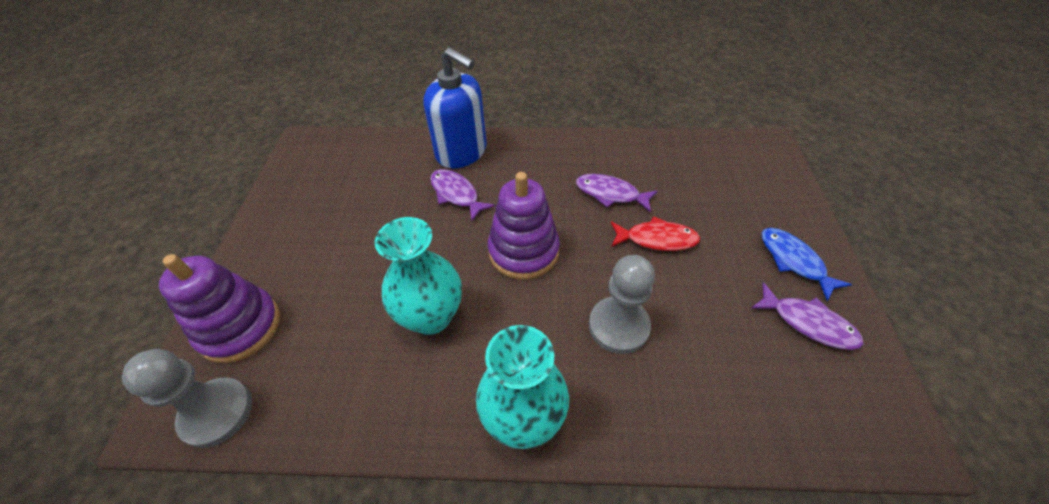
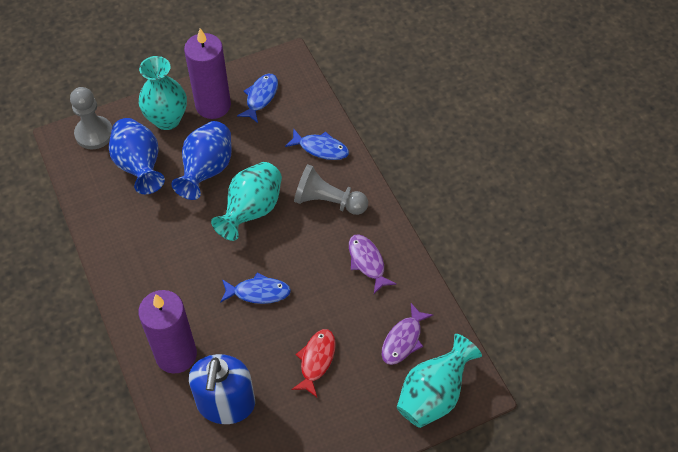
blue fish: 1 -> 3
blue vase: 0 -> 2
purple candle: 0 -> 2
purple fish: 3 -> 2
purple stacking toy: 2 -> 0
turquoise vase: 2 -> 3

